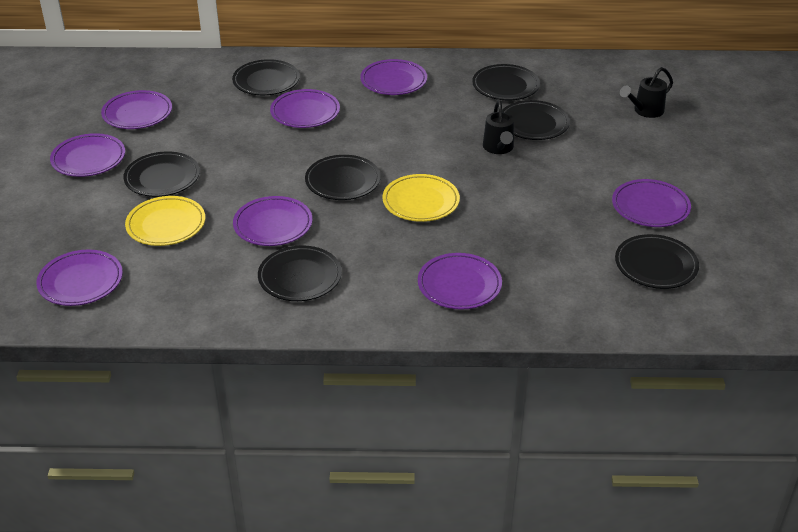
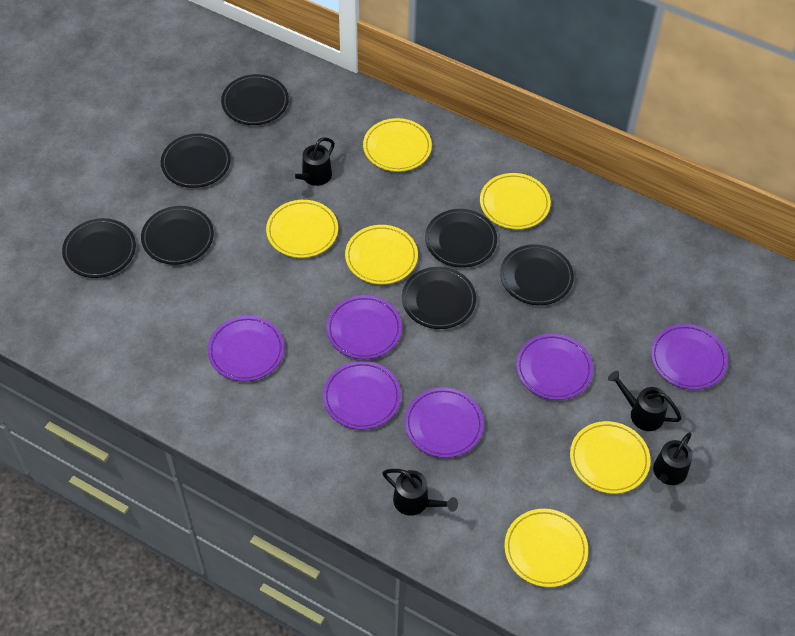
black watering can: 2 -> 4
purple plate: 8 -> 6
yellow plate: 2 -> 6

